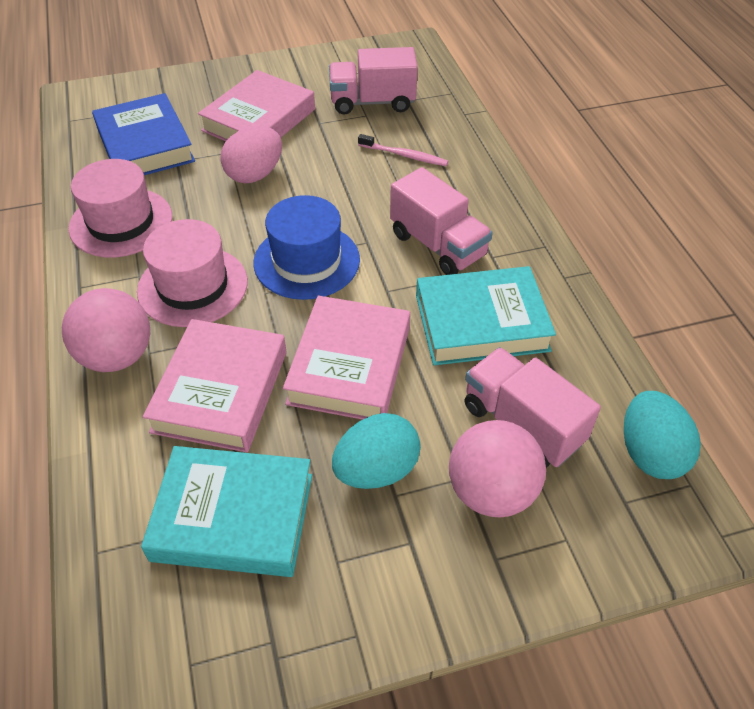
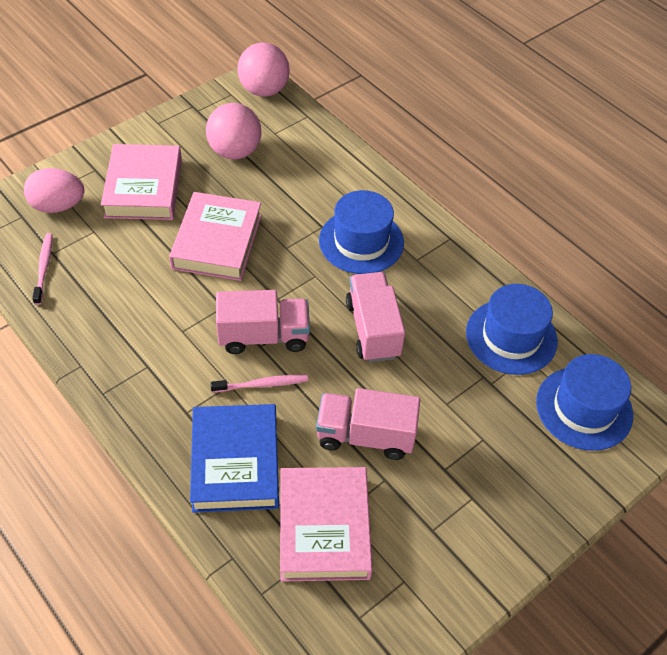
blue hat: 1 -> 3
pink hat: 2 -> 0
pink toothbrush: 1 -> 2
turquoise book: 2 -> 0
turquoise egg: 2 -> 0

